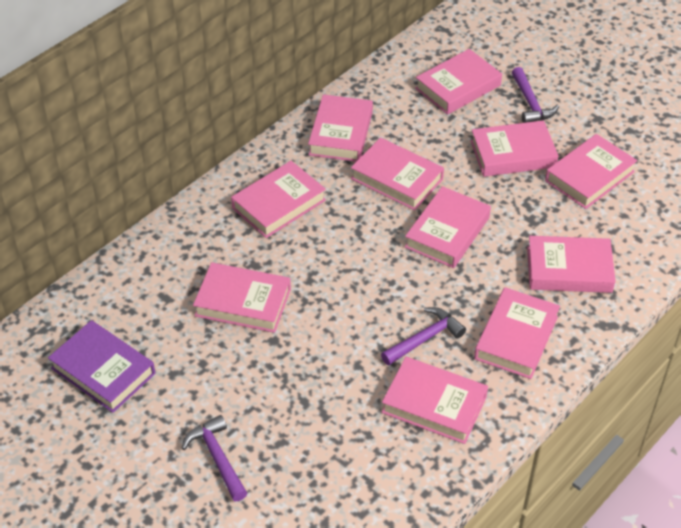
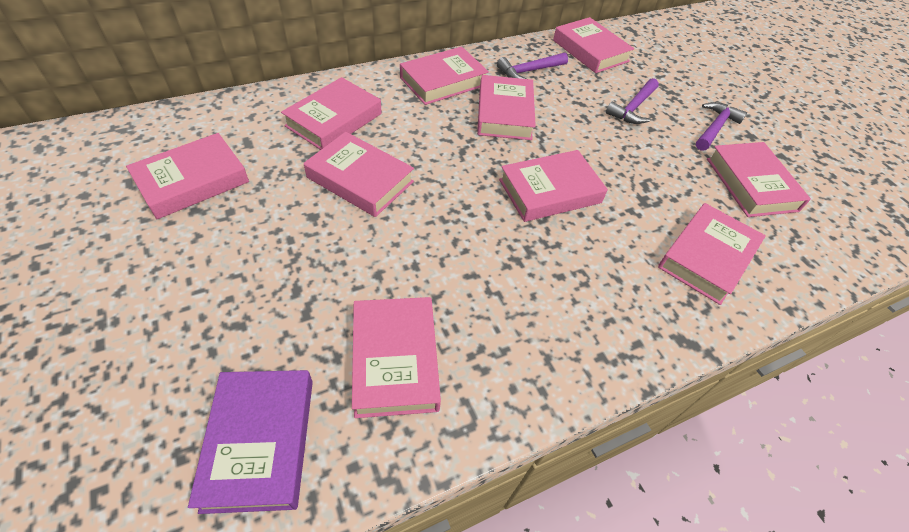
pink book: 11 -> 10

